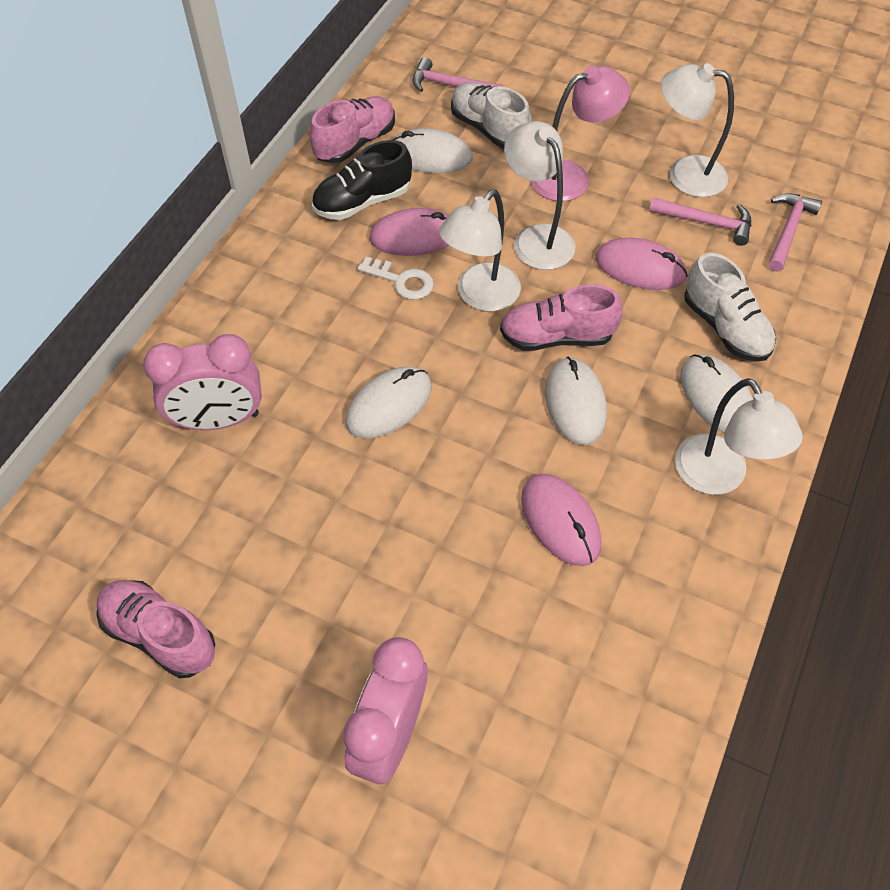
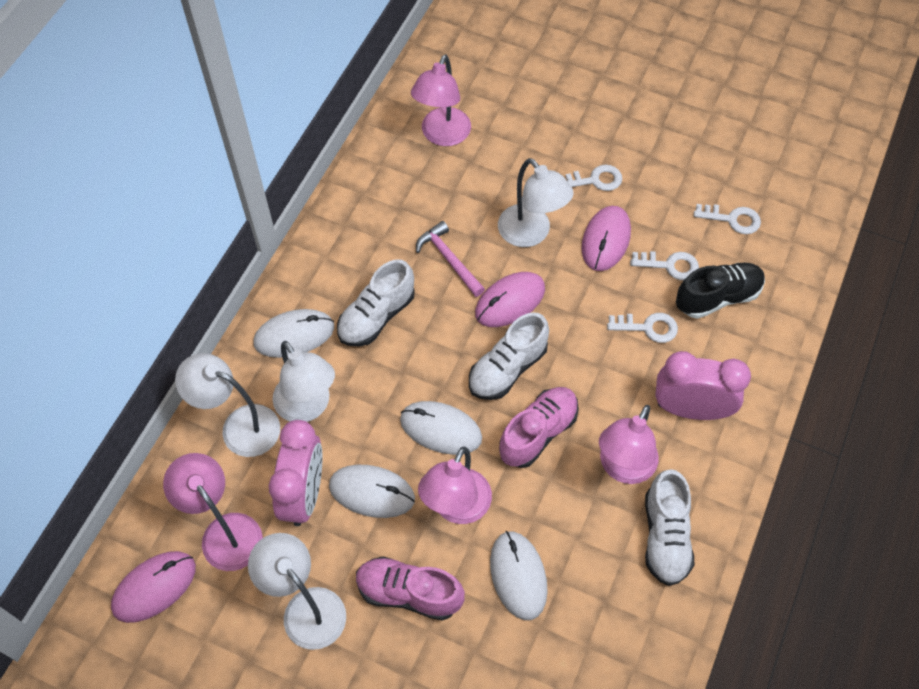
pink hammer: 3 -> 1
pink lamp: 1 -> 4
pink shoe: 3 -> 2
white key: 1 -> 4
white shoe: 2 -> 3

